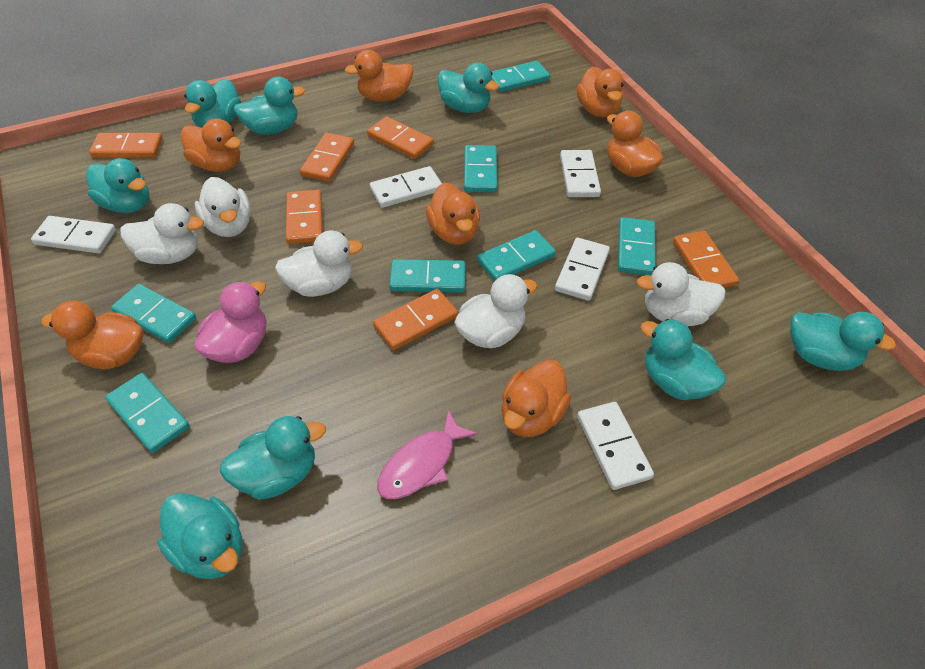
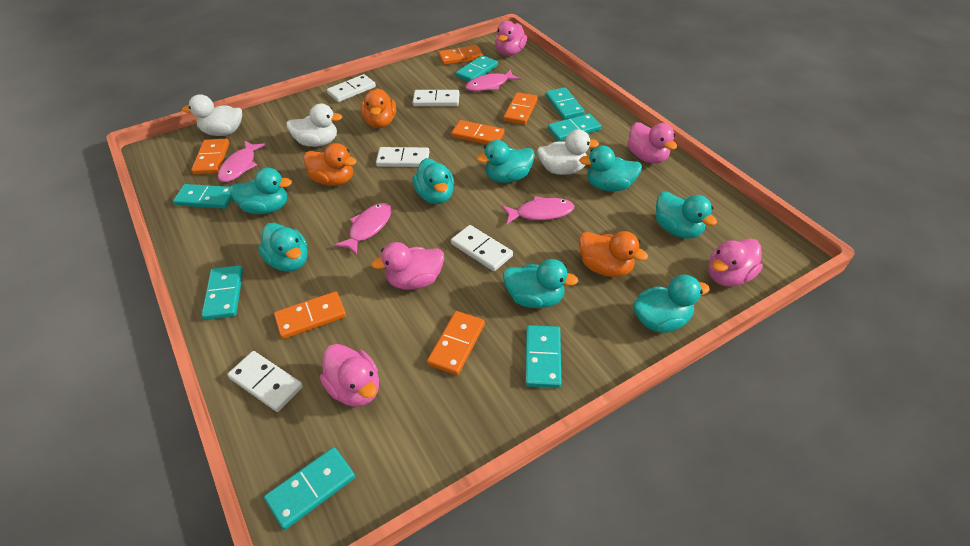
orange duck: 7 -> 3
pink duck: 1 -> 5
pink fish: 1 -> 4
white duck: 5 -> 3

